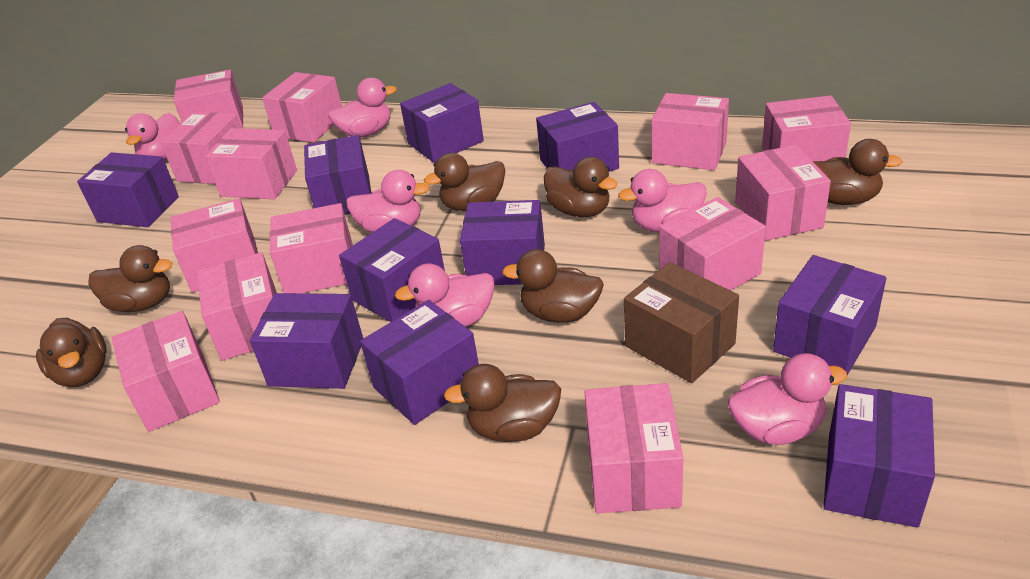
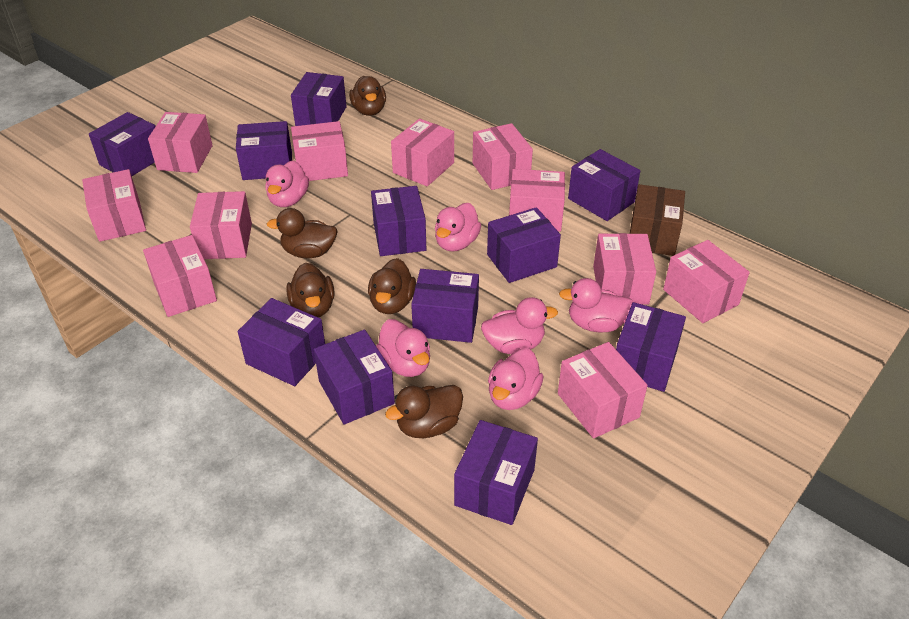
brown duck: 7 -> 5
pink box: 13 -> 11
purple box: 10 -> 11

